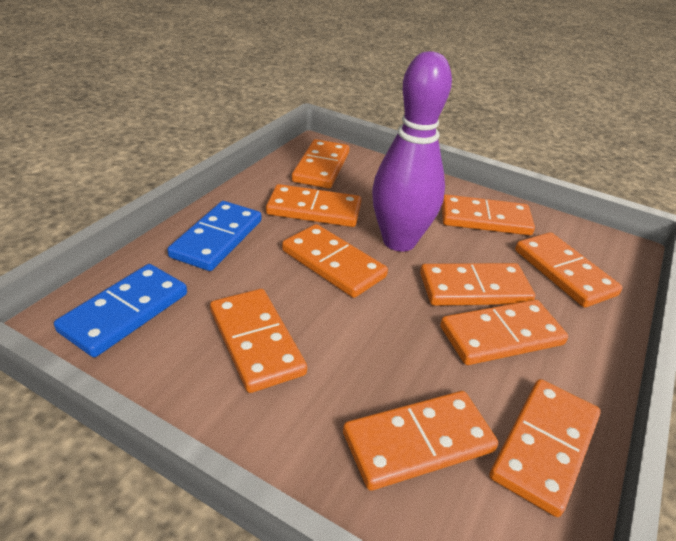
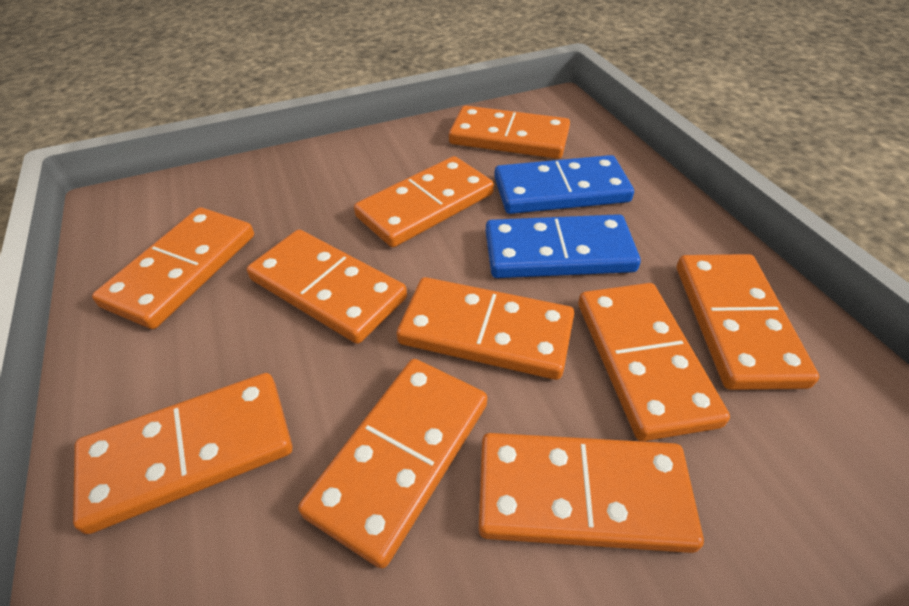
purple bowling pin: 1 -> 0

